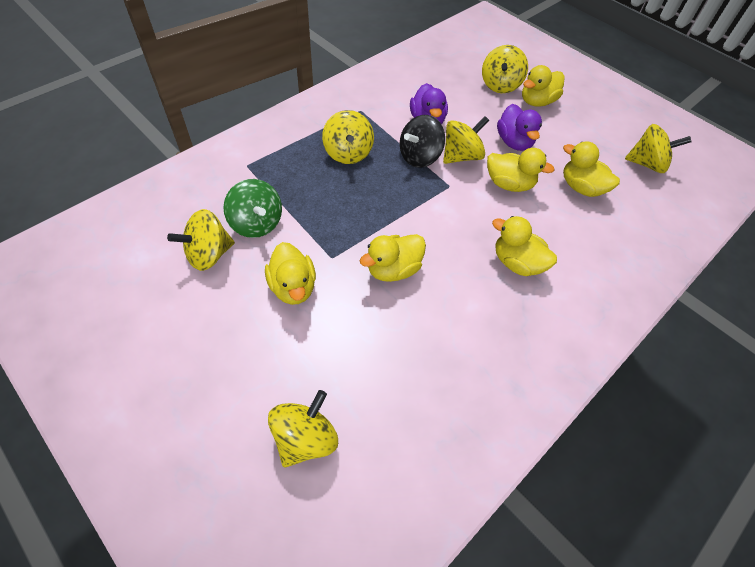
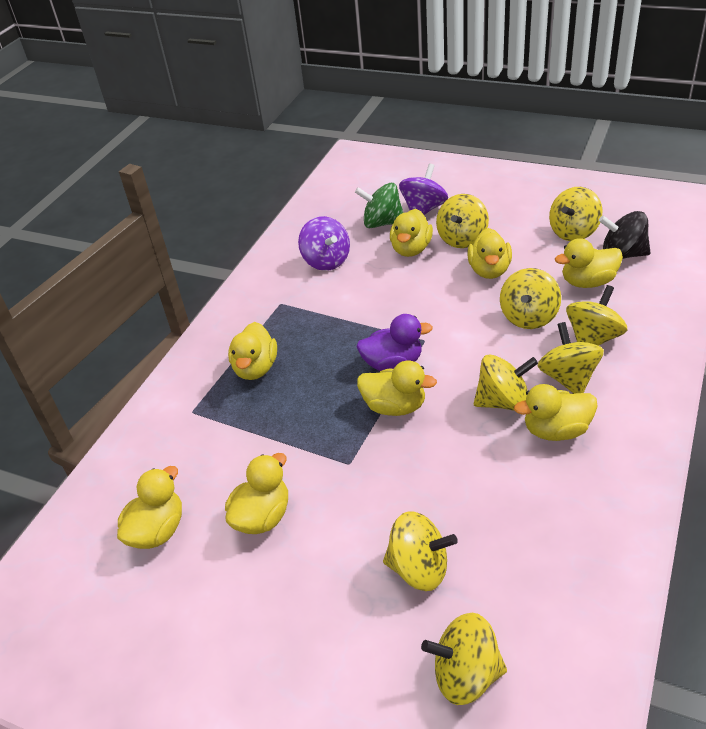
purple duck: 2 -> 1
purple spinning top: 0 -> 2
yellow duck: 6 -> 8
yellow spinning top: 6 -> 8

